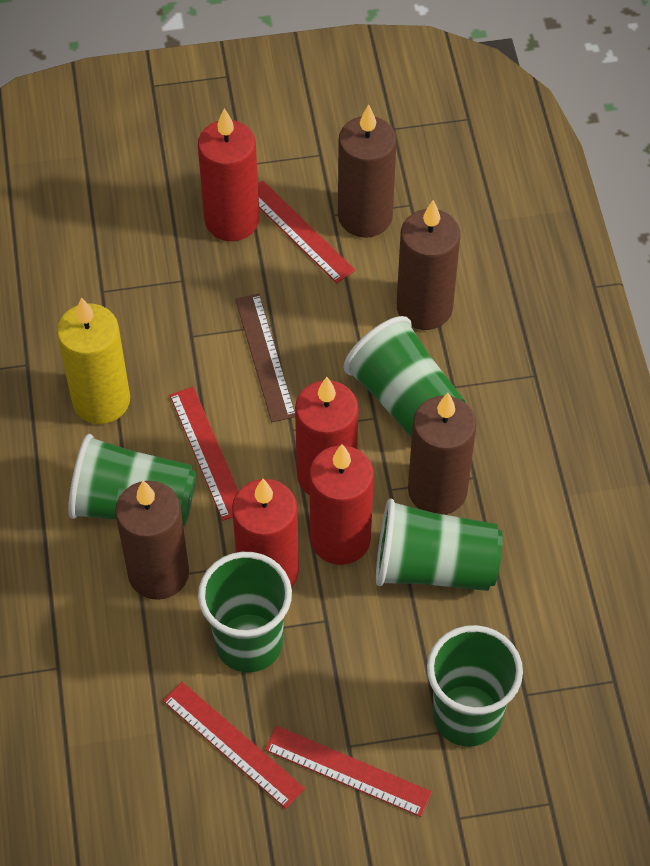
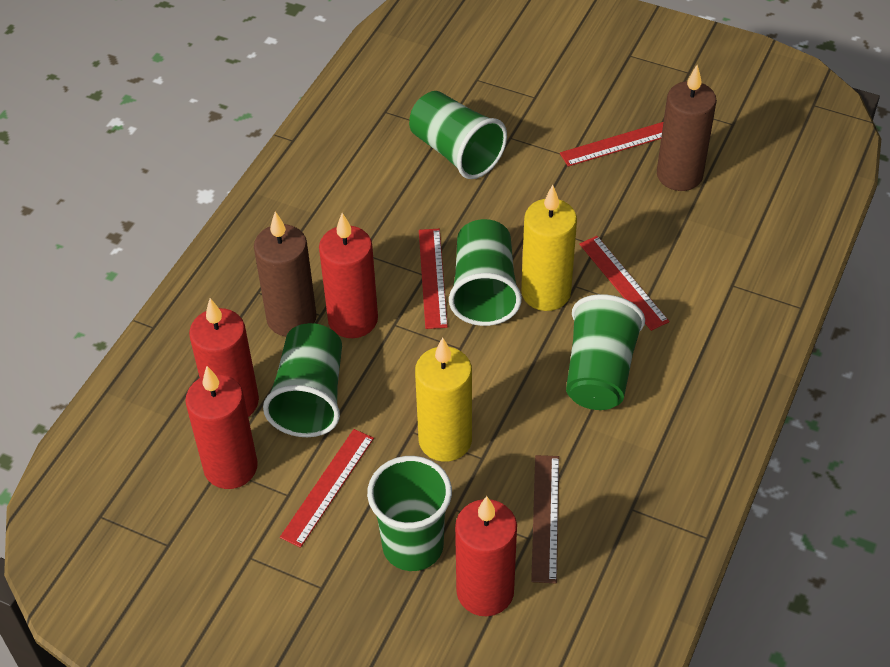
brown candle: 4 -> 2
yellow candle: 1 -> 2

